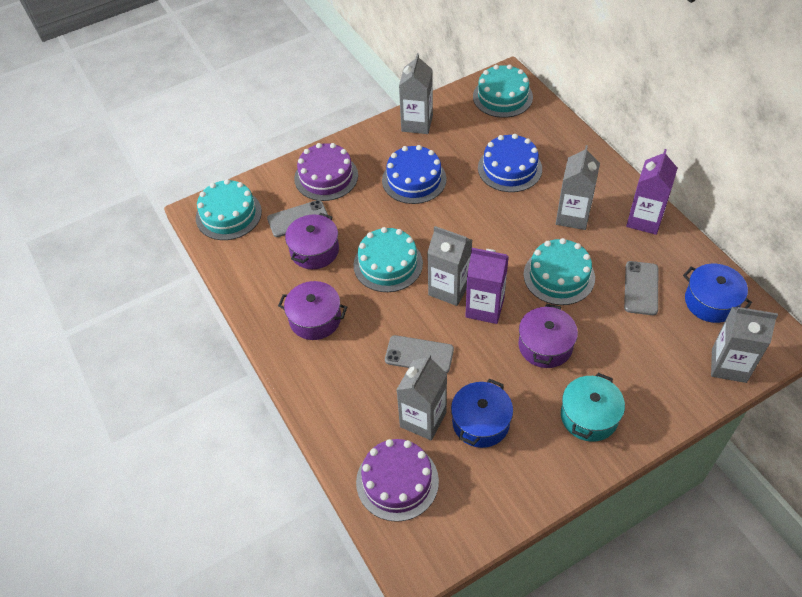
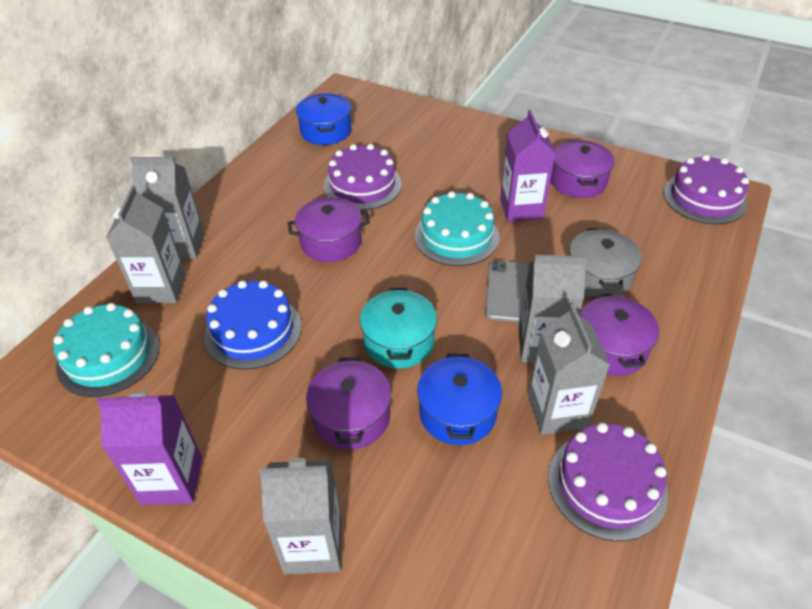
blue cake: 2 -> 1
grey phone: 3 -> 1
grey pot: 0 -> 1
purple cake: 2 -> 3
purple pot: 3 -> 4
turquoise cake: 4 -> 2

